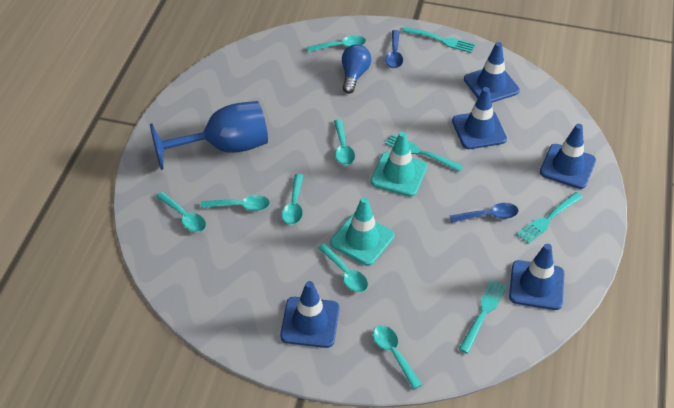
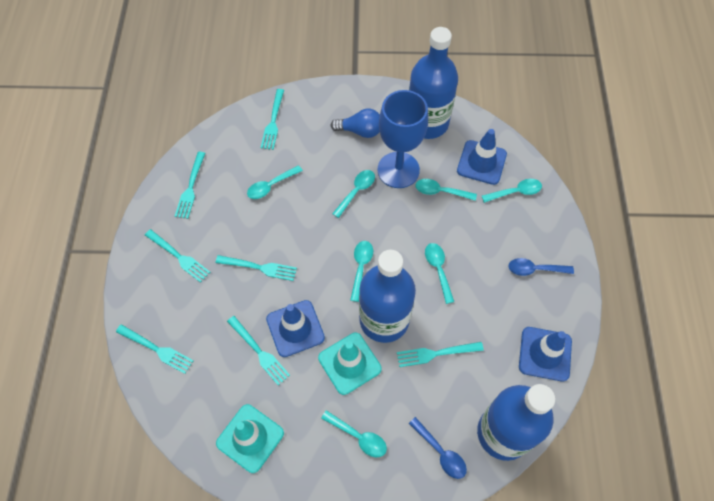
blue bottle: 0 -> 3
blue traffic cone: 5 -> 3
turquoise fork: 4 -> 7

